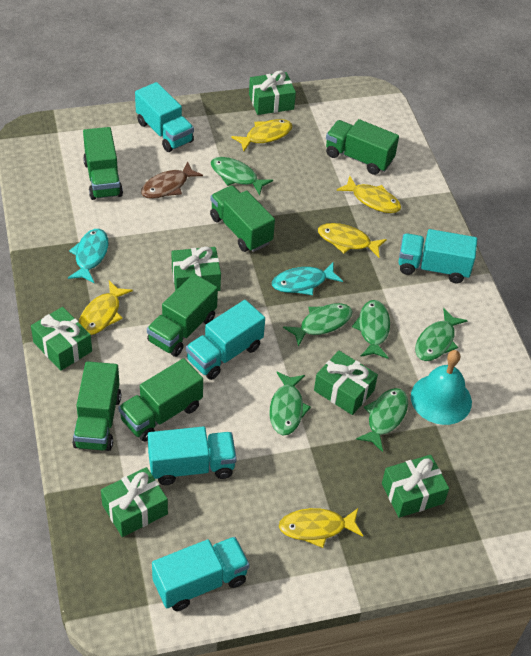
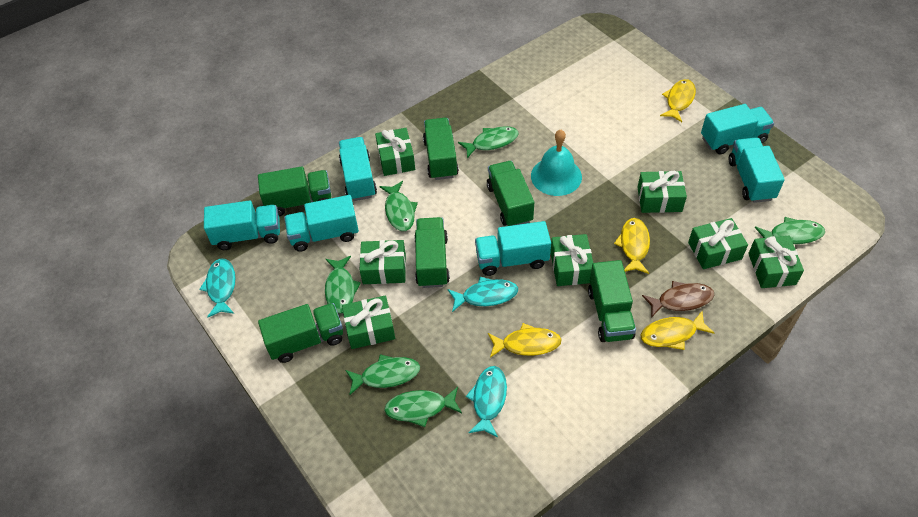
green gift: 6 -> 7
turquoise fish: 2 -> 3
turquoise truck: 5 -> 6
yellow fish: 5 -> 4

